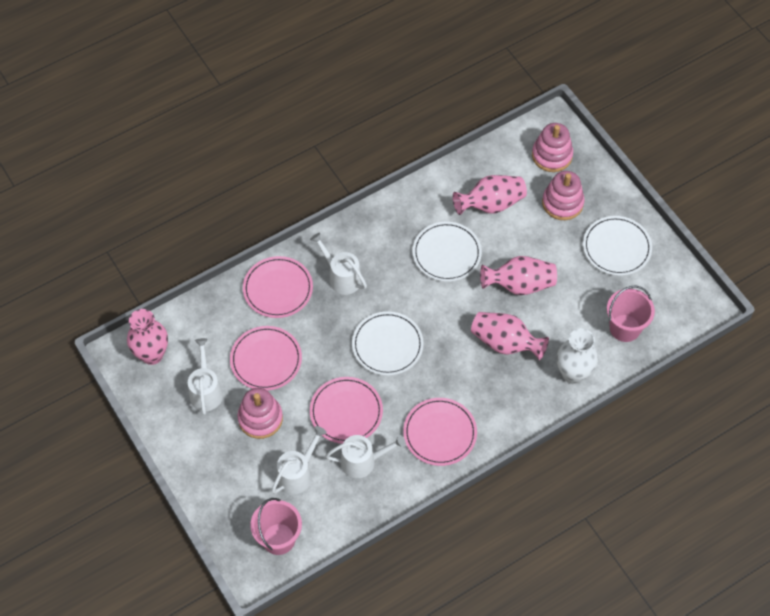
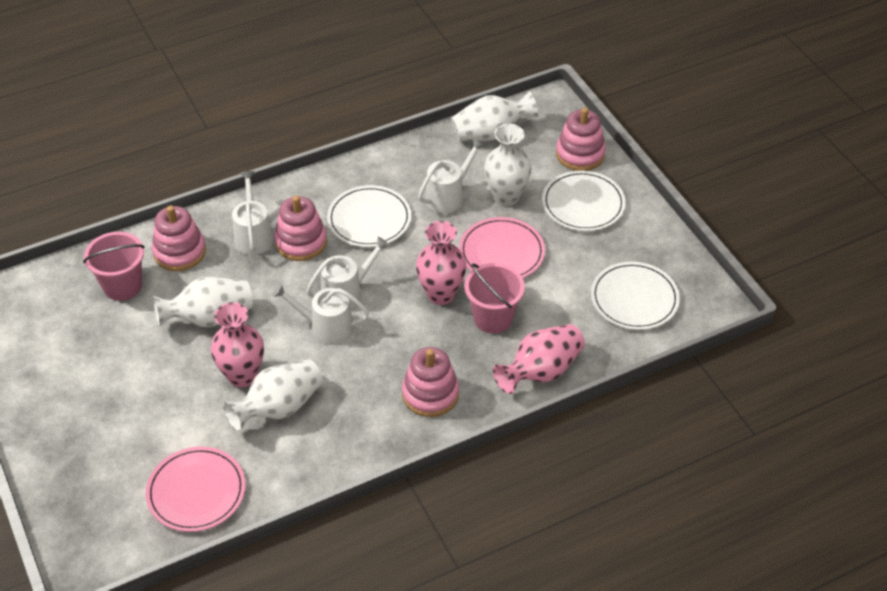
pink plate: 4 -> 2
pink stacking toy: 3 -> 4
pink vase: 4 -> 3
white vase: 1 -> 4

